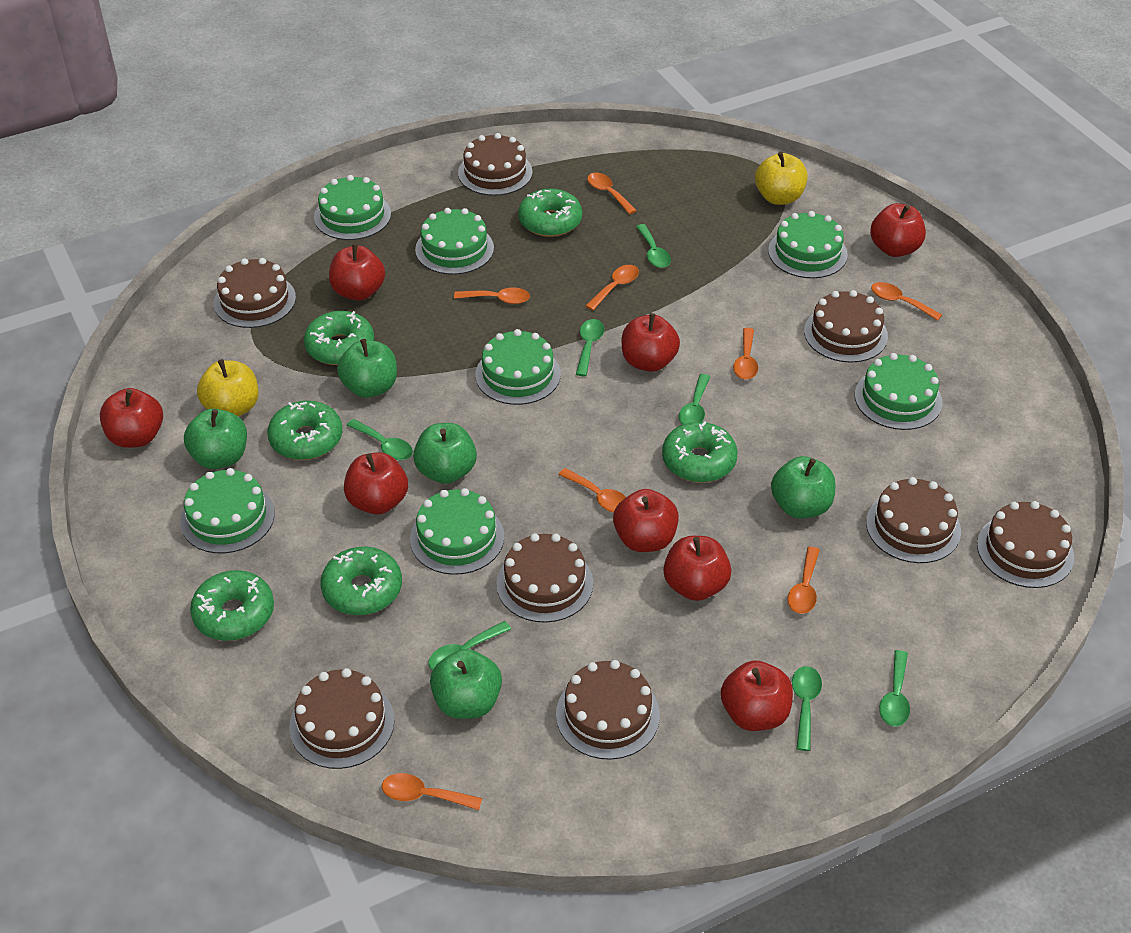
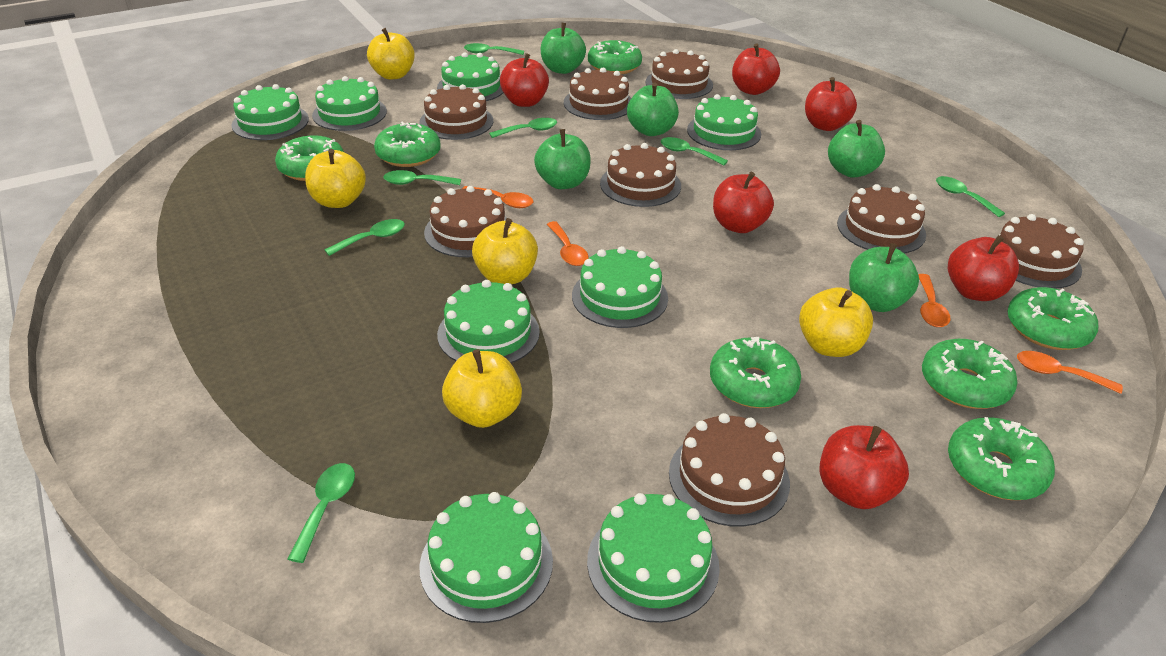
green cake: 7 -> 8
green donut: 6 -> 7
orange spoon: 8 -> 4
red apple: 8 -> 6
yellow apple: 2 -> 5

